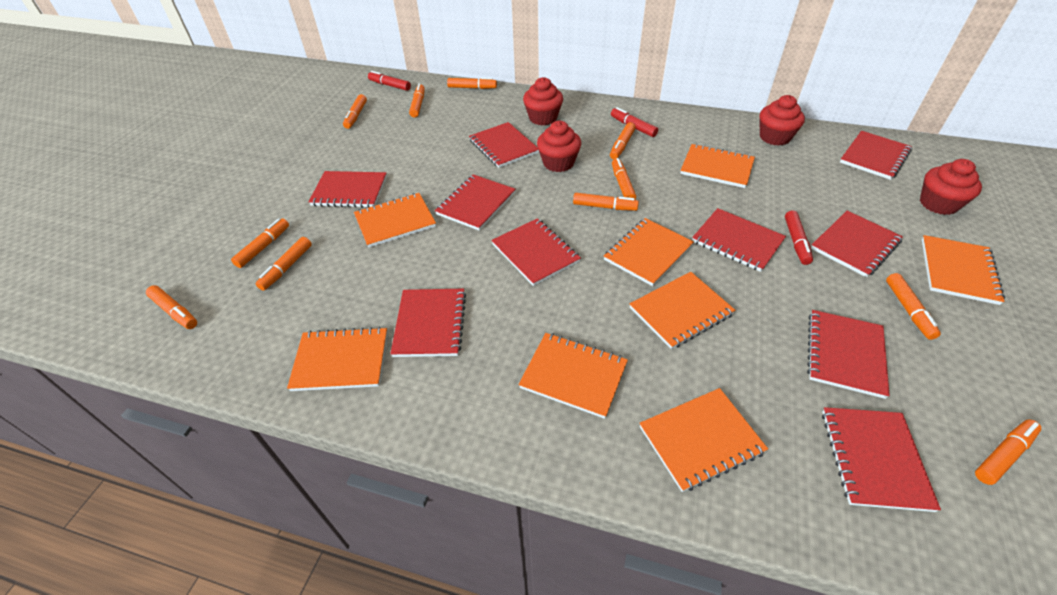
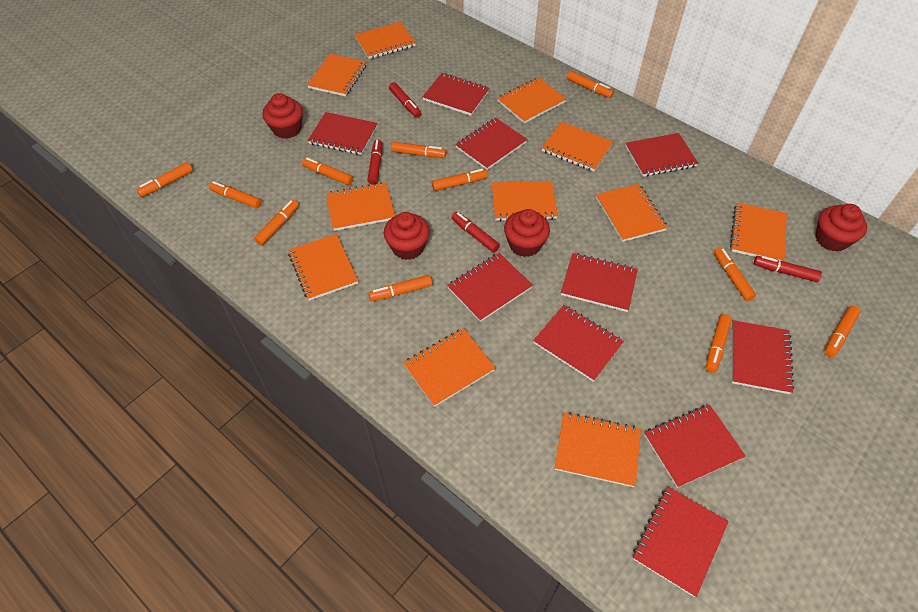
orange notebook: 8 -> 11
red marker: 3 -> 4

